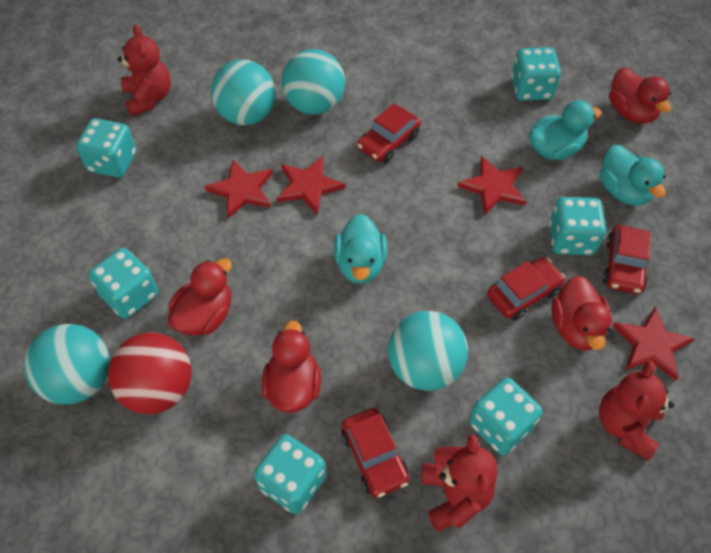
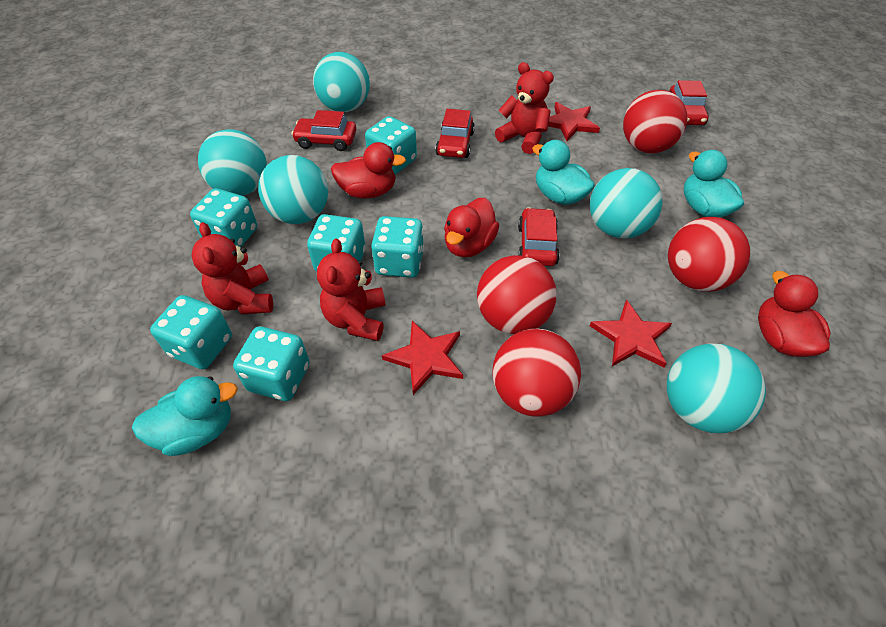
red ball: 1 -> 4
red duck: 4 -> 3
red star: 4 -> 3
turquoise ball: 4 -> 5

